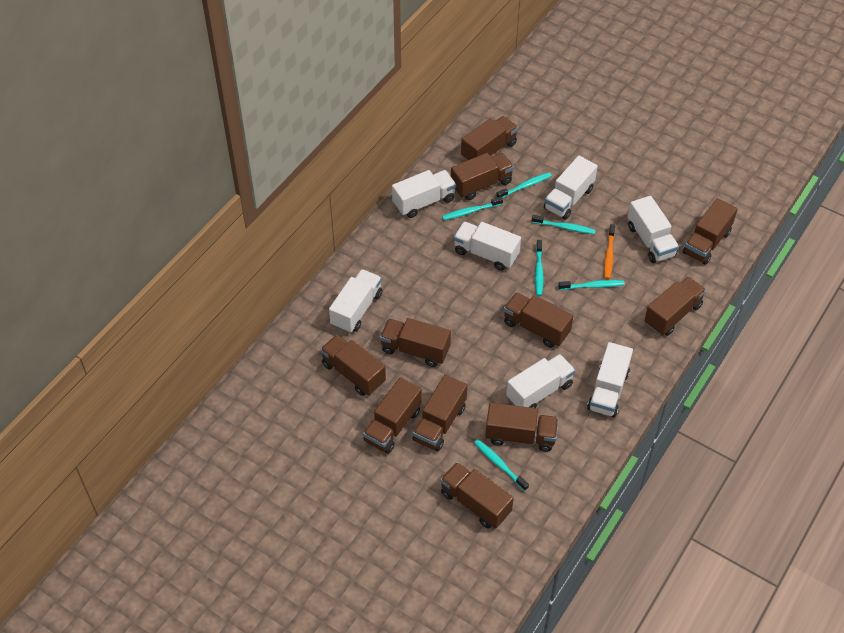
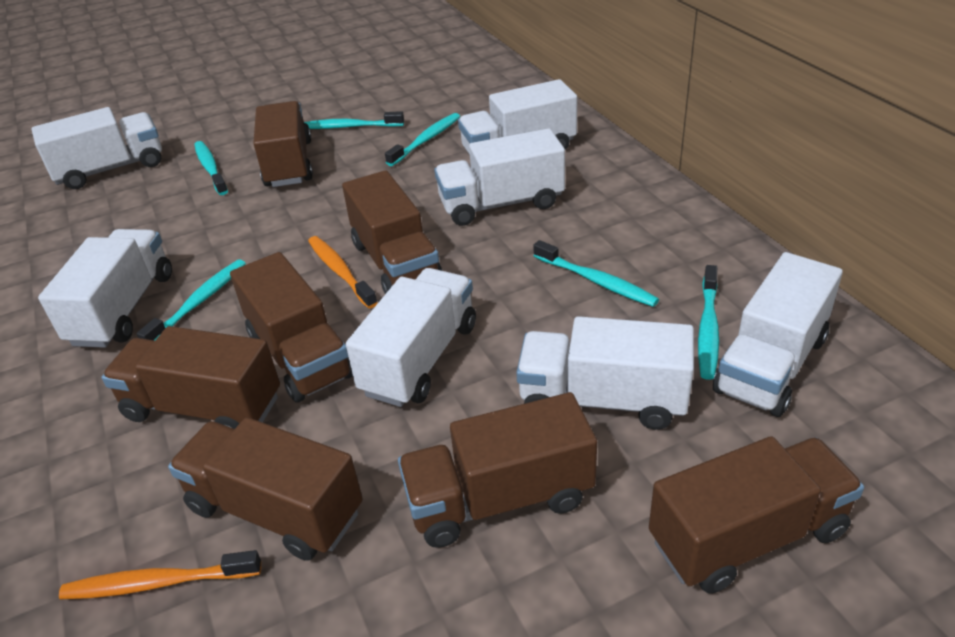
brown truck: 11 -> 7
orange toothbrush: 1 -> 2

